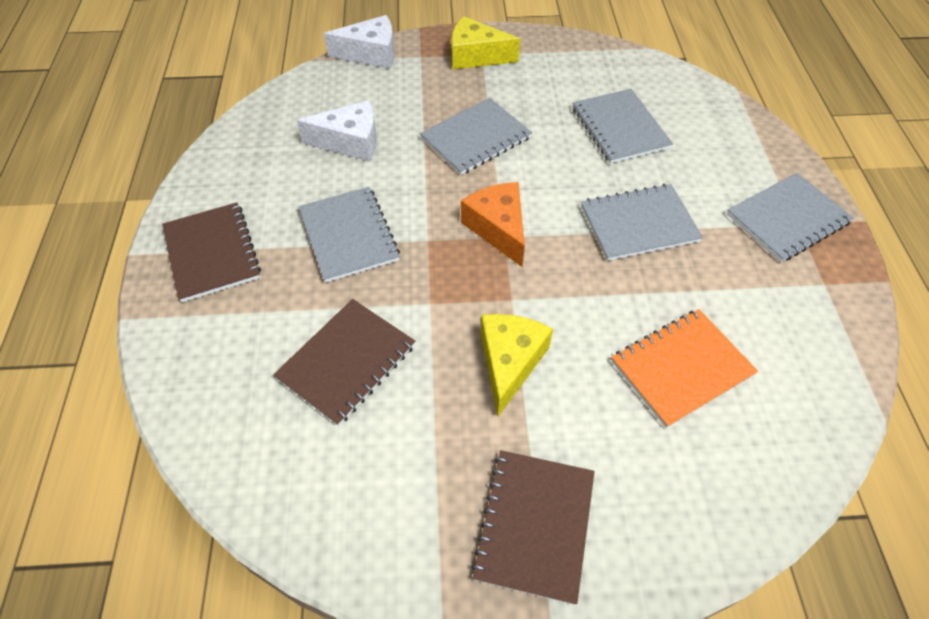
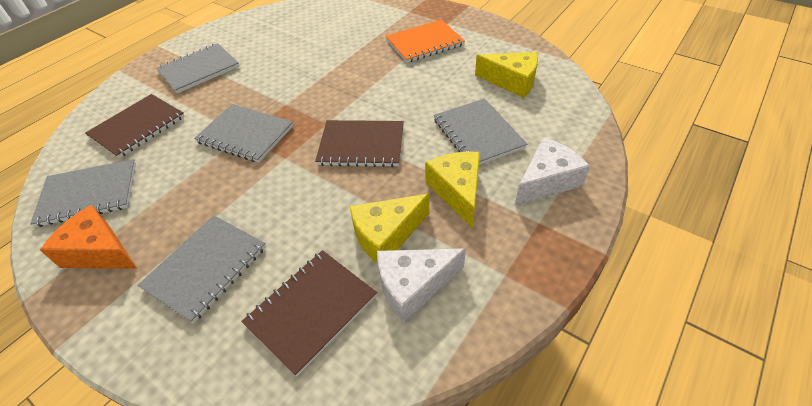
yellow cheese: 2 -> 3

